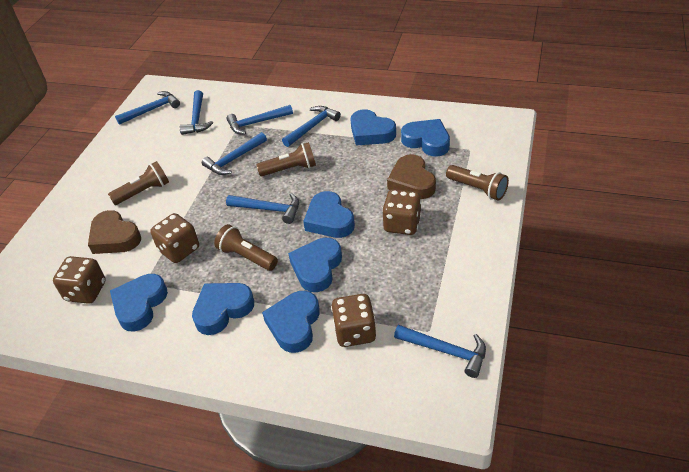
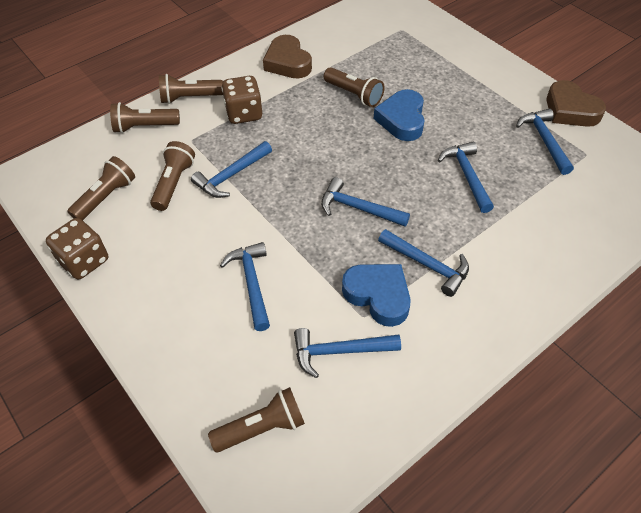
blue heart: 7 -> 2
brown dice: 4 -> 2
brown flashlight: 4 -> 6

